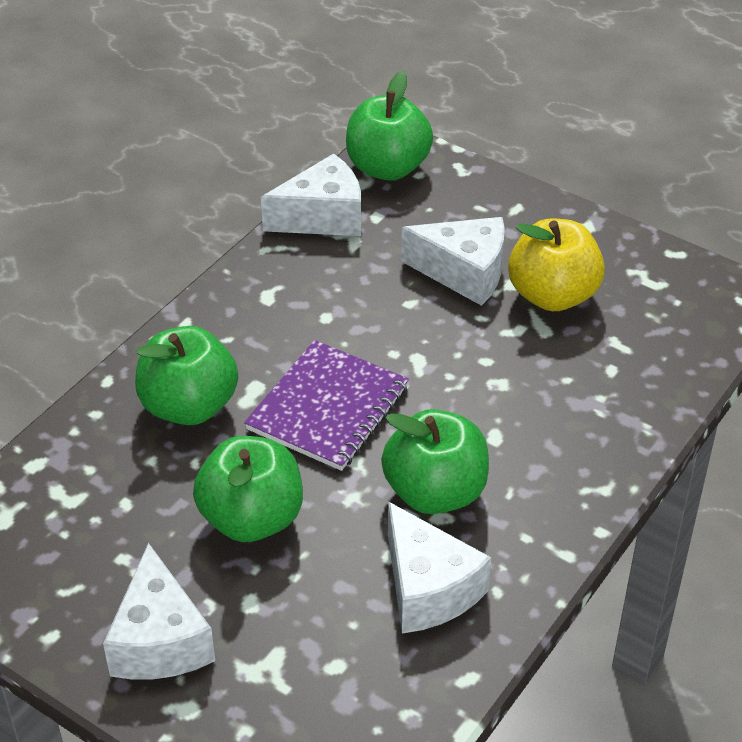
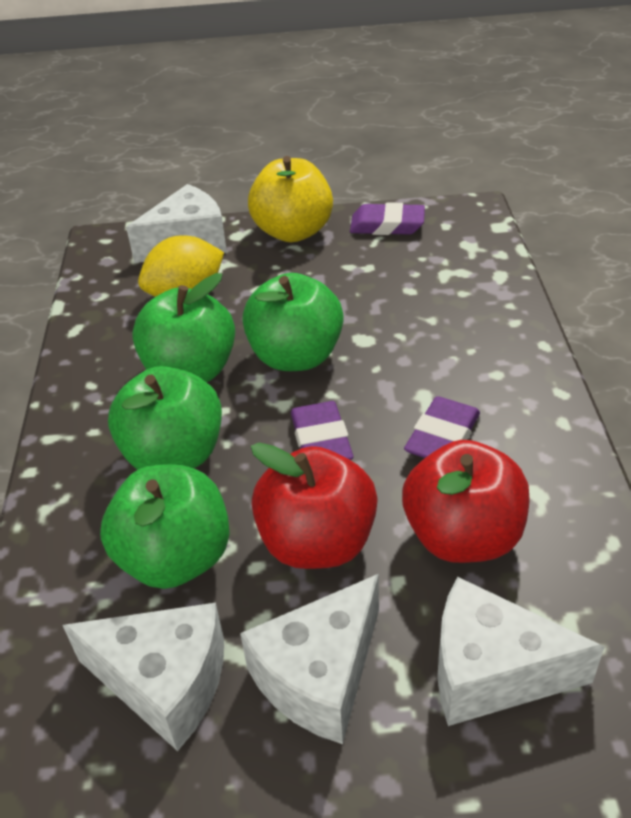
purple eraser: 0 -> 3
purple notebook: 1 -> 0
red apple: 0 -> 2
yellow lemon: 0 -> 1

